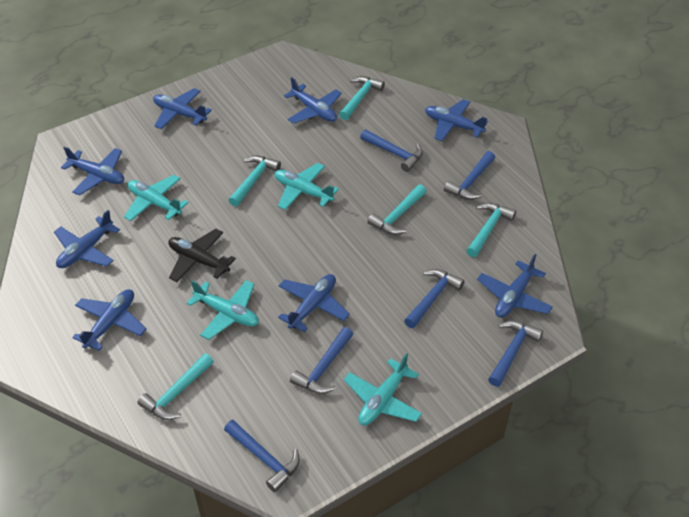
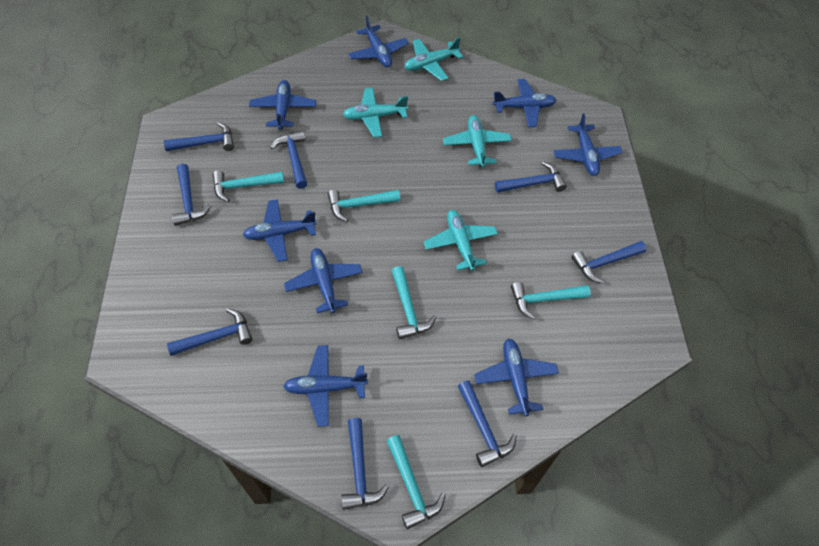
black plane: 1 -> 0
blue hammer: 6 -> 8

